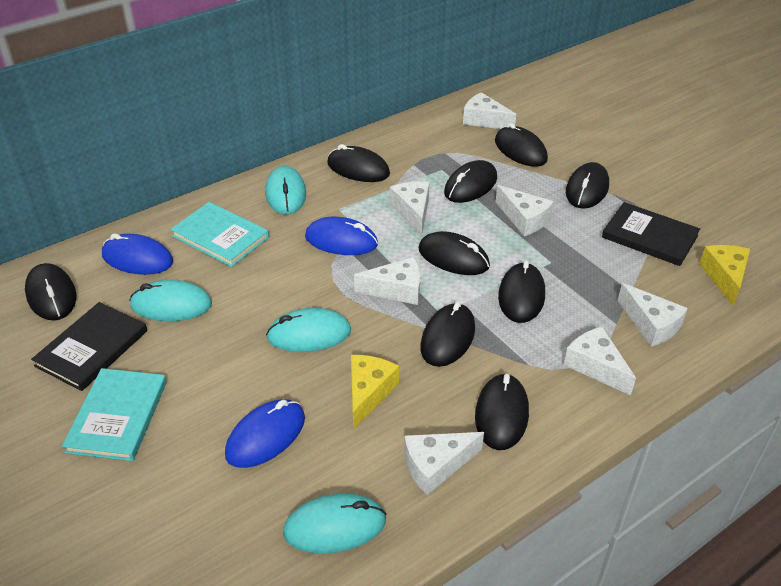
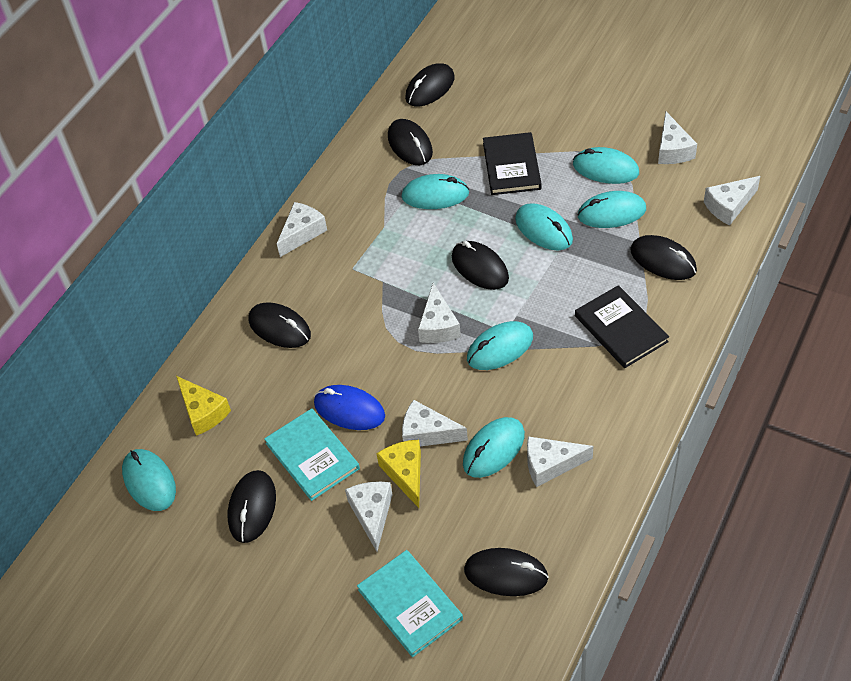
black mouse: 9 -> 7
blue mouse: 3 -> 1
turquoise mouse: 4 -> 7

